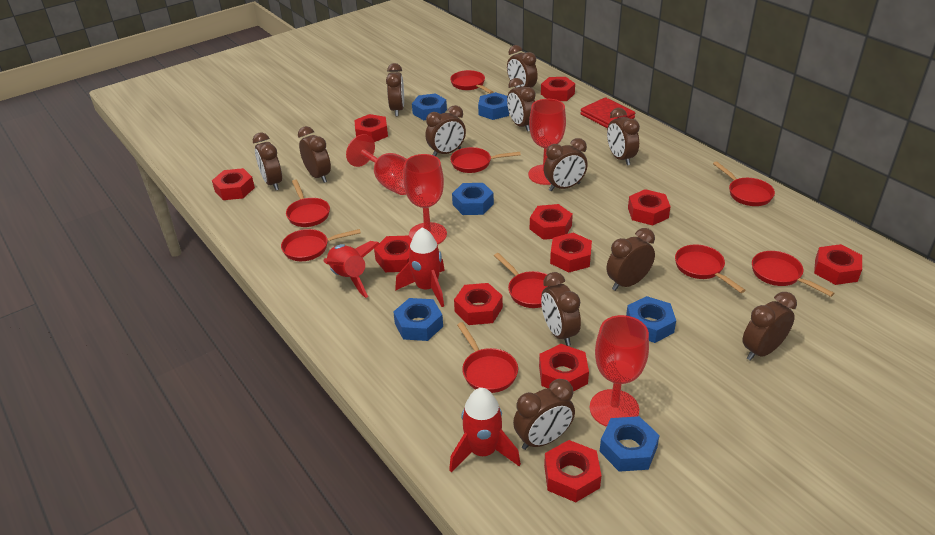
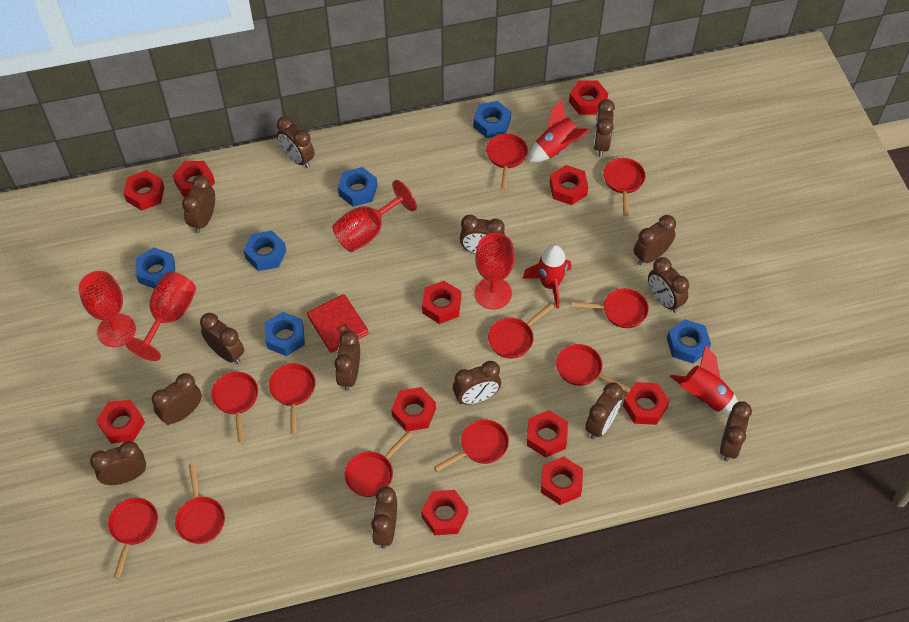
brown clock: 12 -> 14
red pan: 9 -> 11

